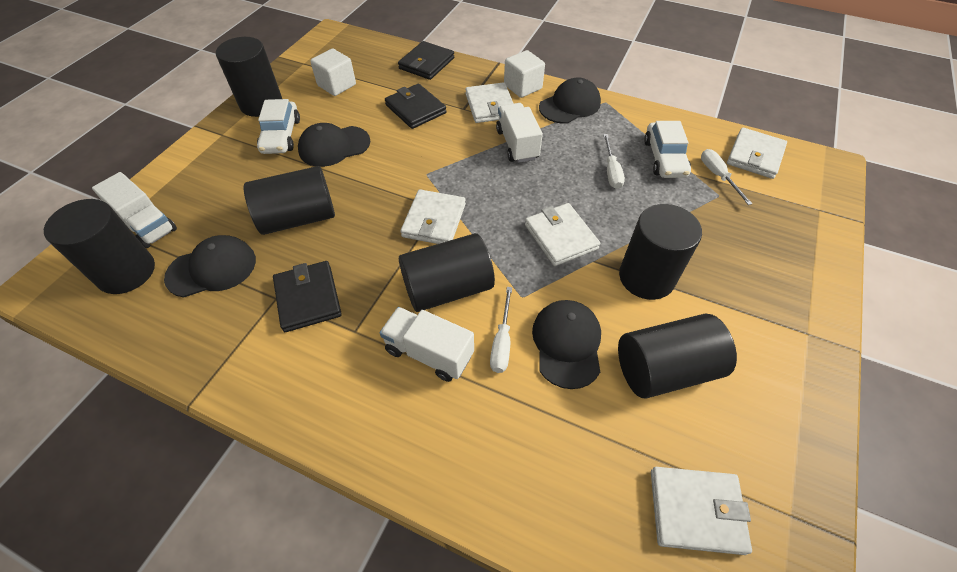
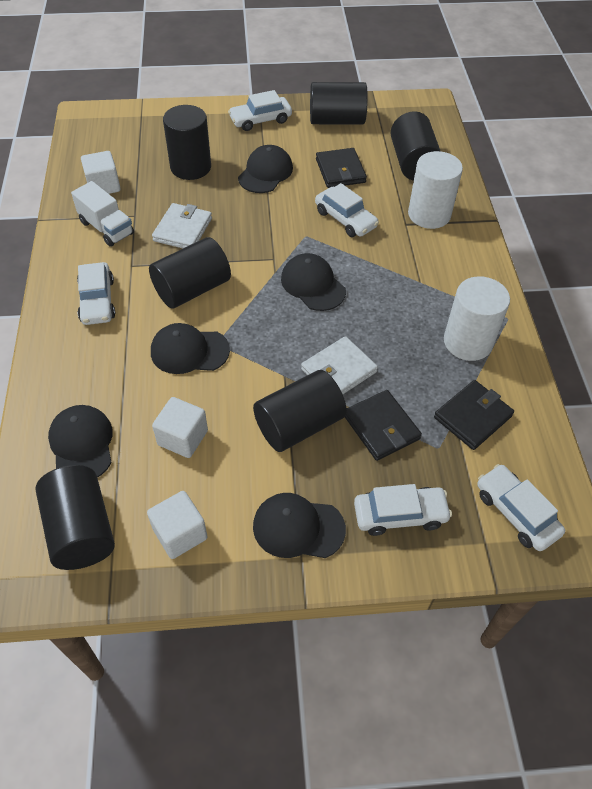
black cap: 4 -> 5
white car: 2 -> 5
white cube: 2 -> 3
white cylinder: 0 -> 2
white screwdriver: 3 -> 0
white truck: 3 -> 1
white wallet: 5 -> 2

